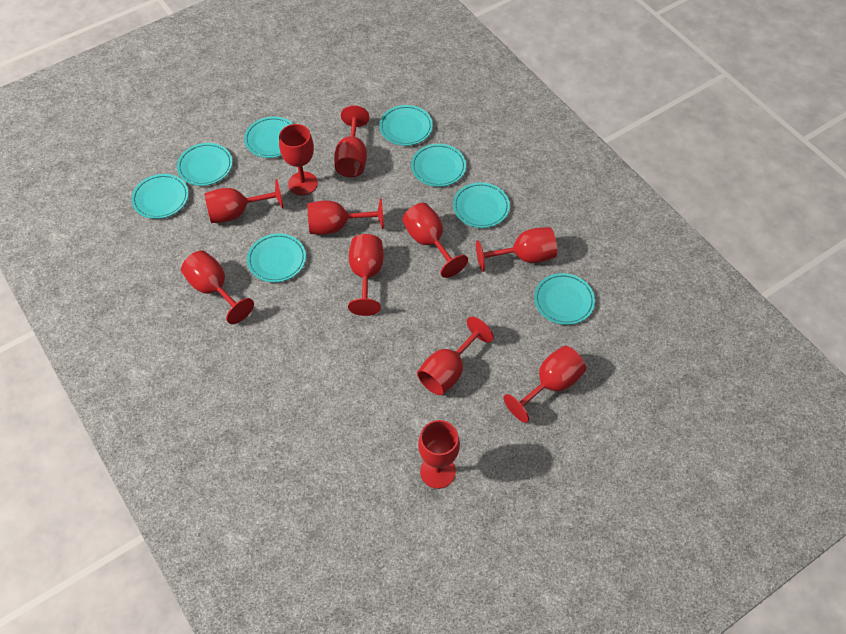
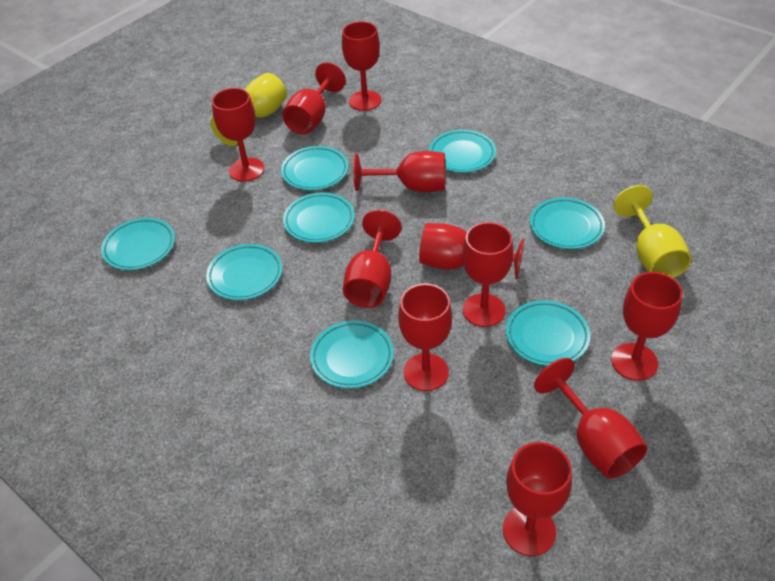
yellow goblet: 0 -> 2

